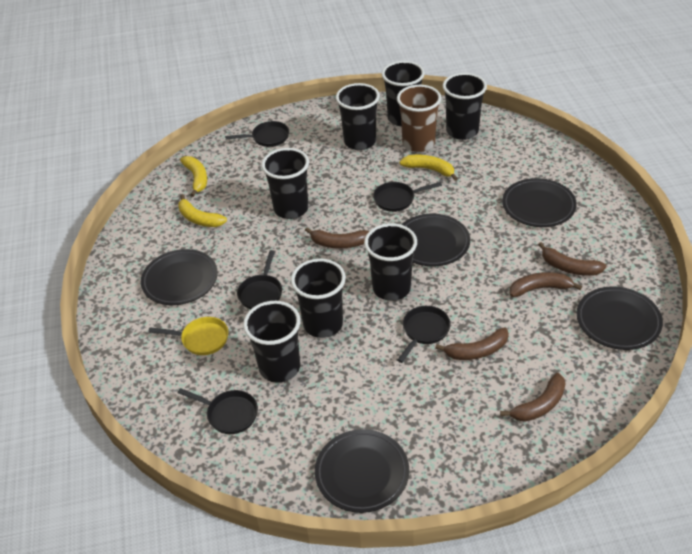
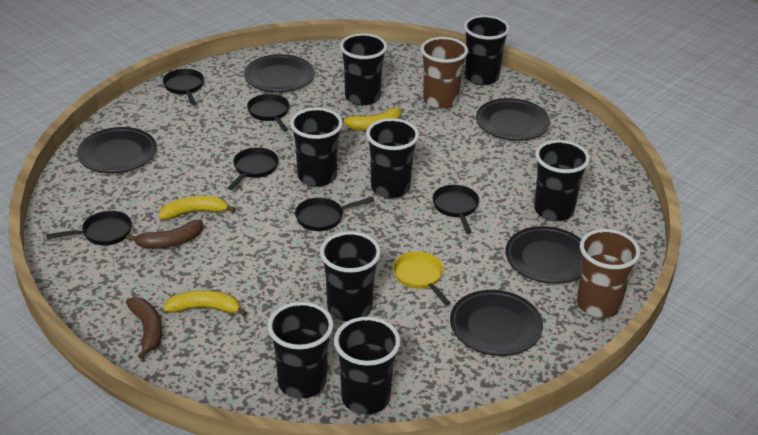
black cup: 7 -> 8
black pan: 5 -> 6
brown banana: 5 -> 2
brown cup: 1 -> 2

